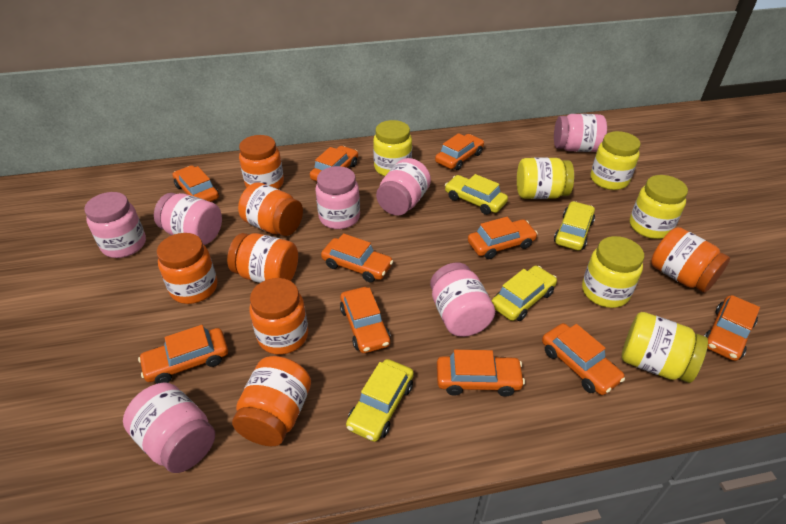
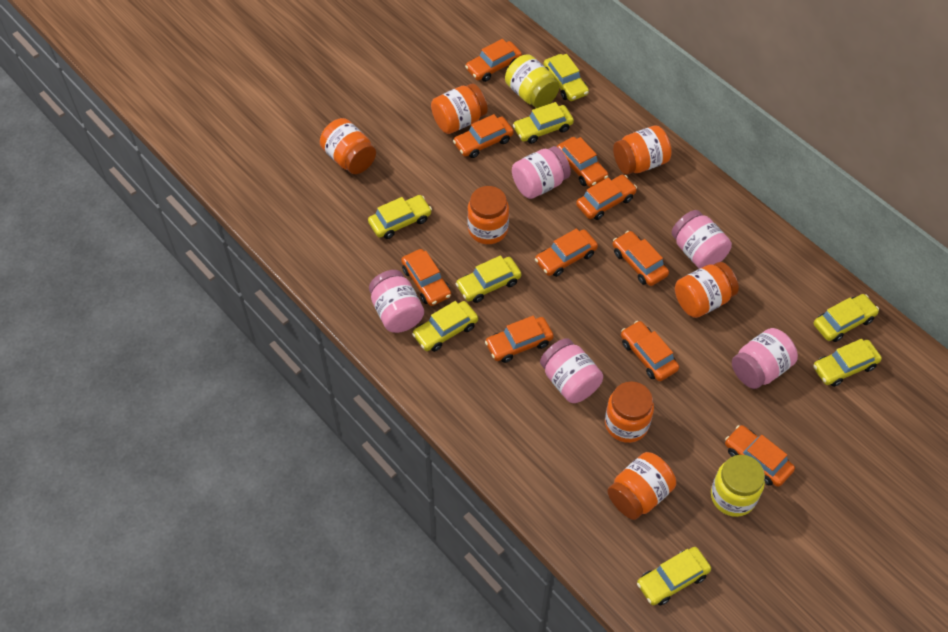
pink jar: 7 -> 5
yellow car: 4 -> 8
yellow jar: 6 -> 2

